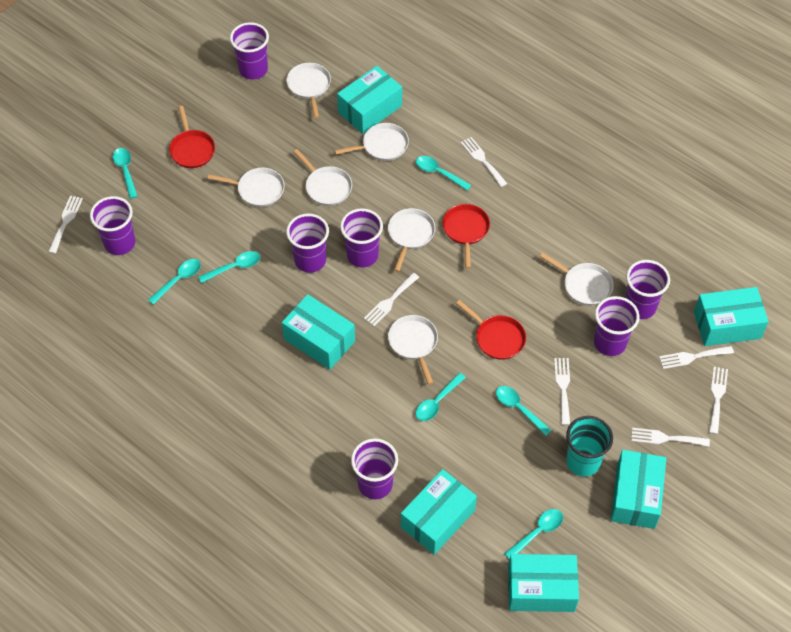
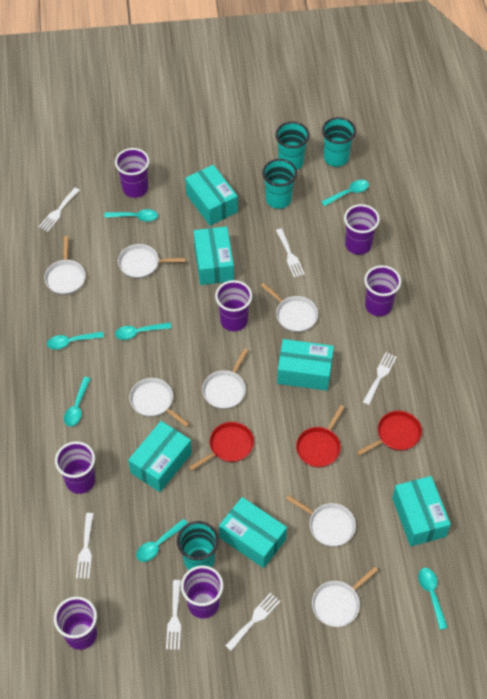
turquoise cup: 1 -> 4
white fork: 7 -> 6

